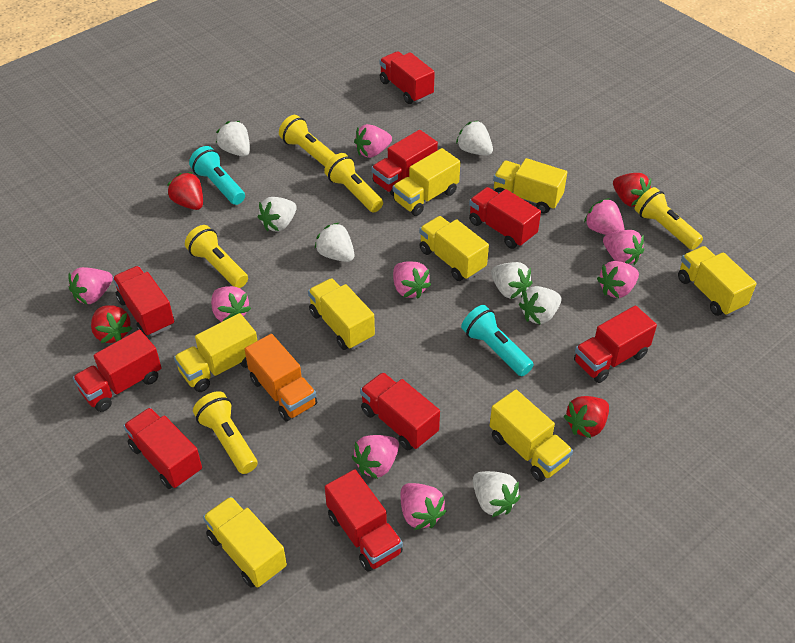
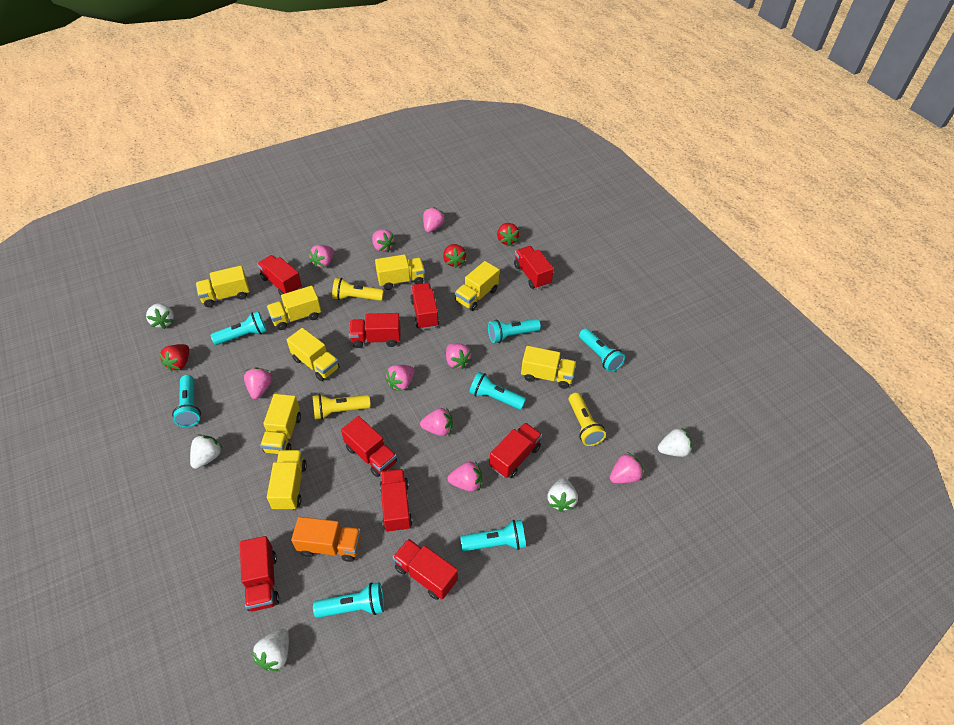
red strawberry: 4 -> 3
turquoise flashlight: 2 -> 7
white strawberry: 7 -> 5
yellow flashlight: 5 -> 3

